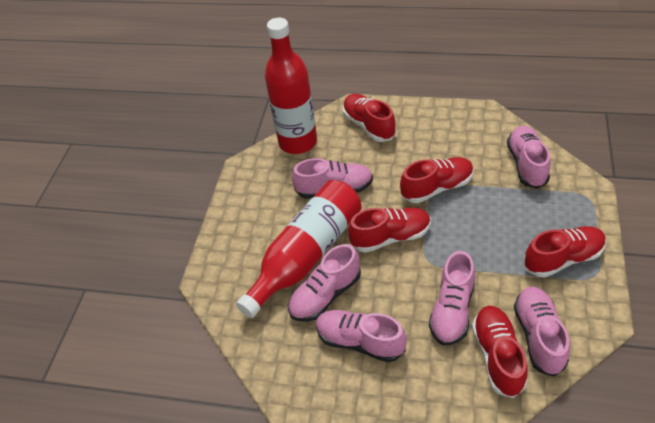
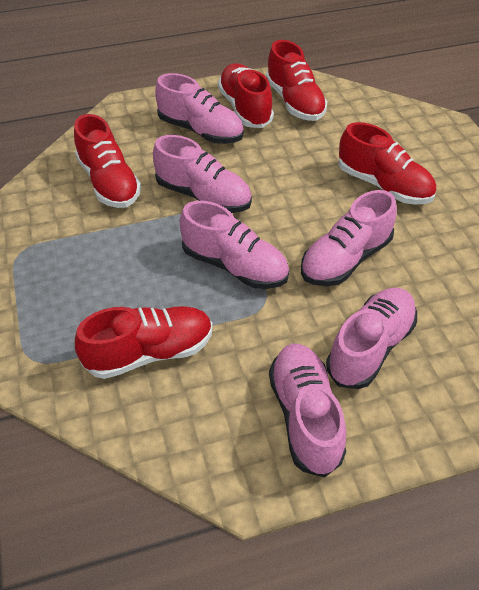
red bottle: 2 -> 0

